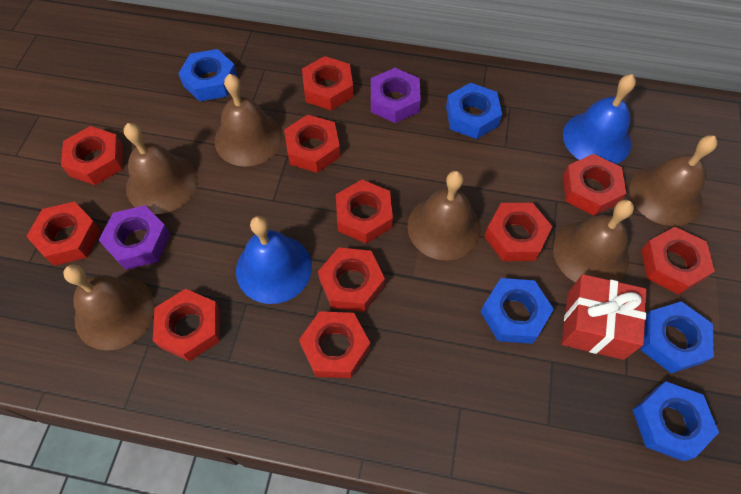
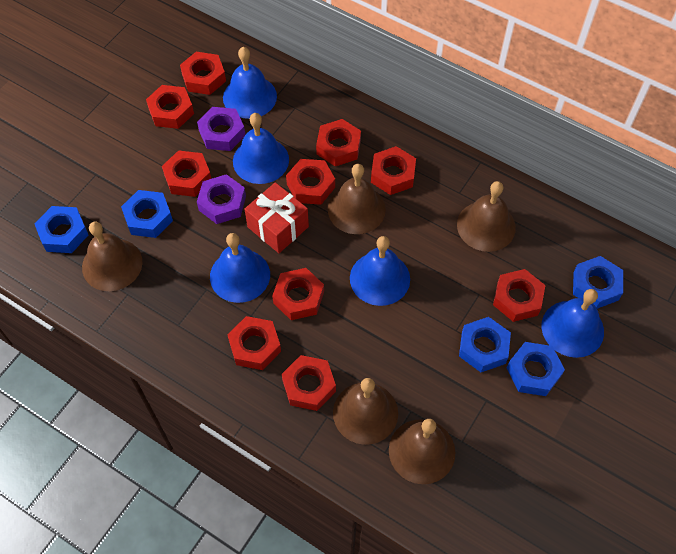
blue bell: 2 -> 5
brown bell: 6 -> 5
red nut: 11 -> 10

